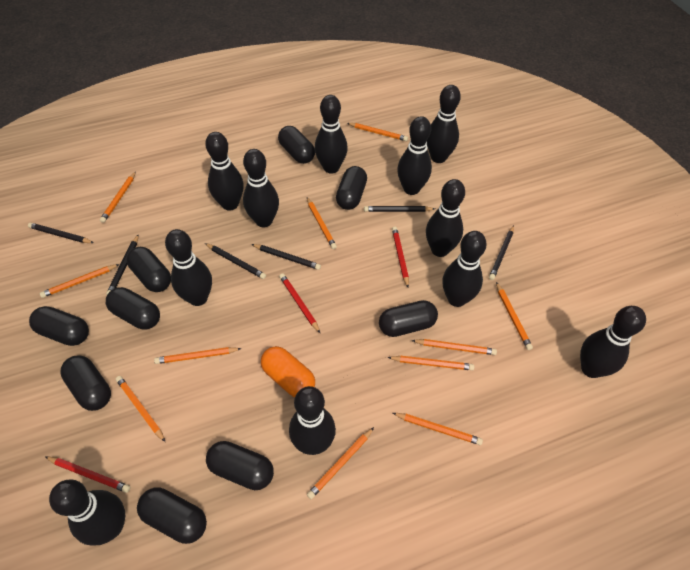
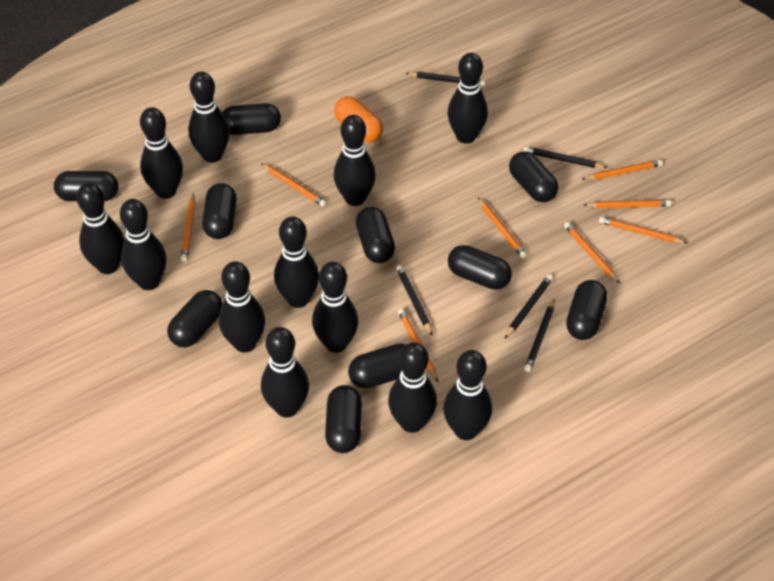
black bowling pin: 11 -> 12
black capsule: 9 -> 10
black pencil: 6 -> 5
orange pencil: 11 -> 8
red pencil: 3 -> 0

